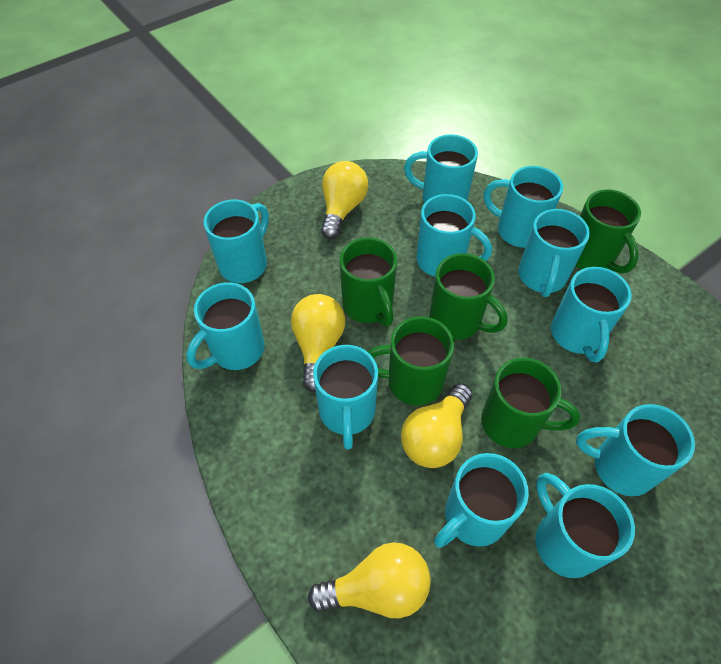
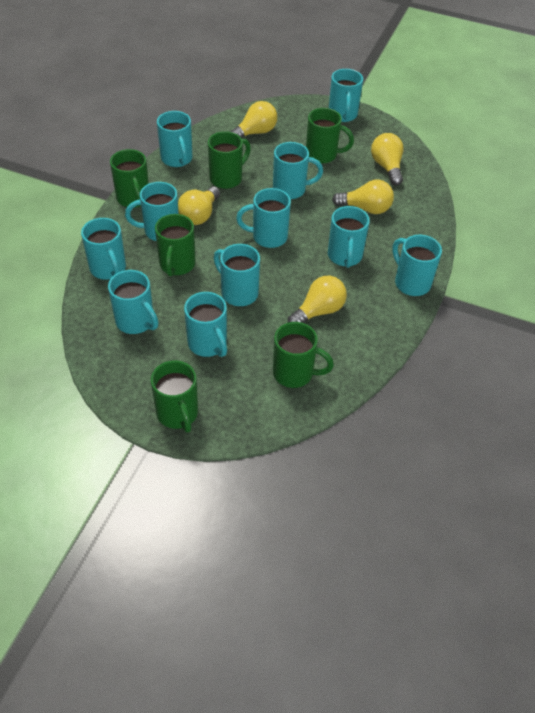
green mug: 5 -> 6
yellow light bulb: 4 -> 5

